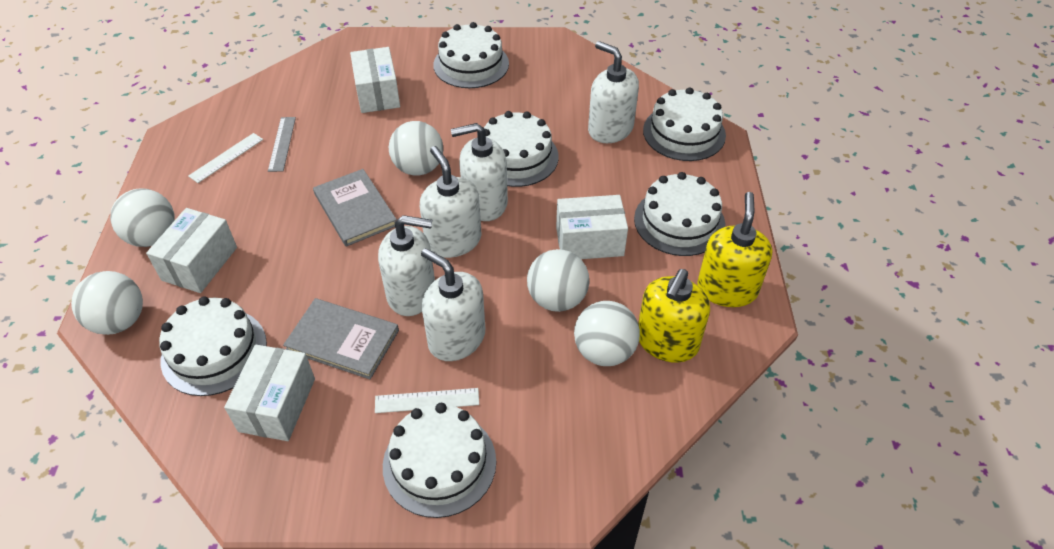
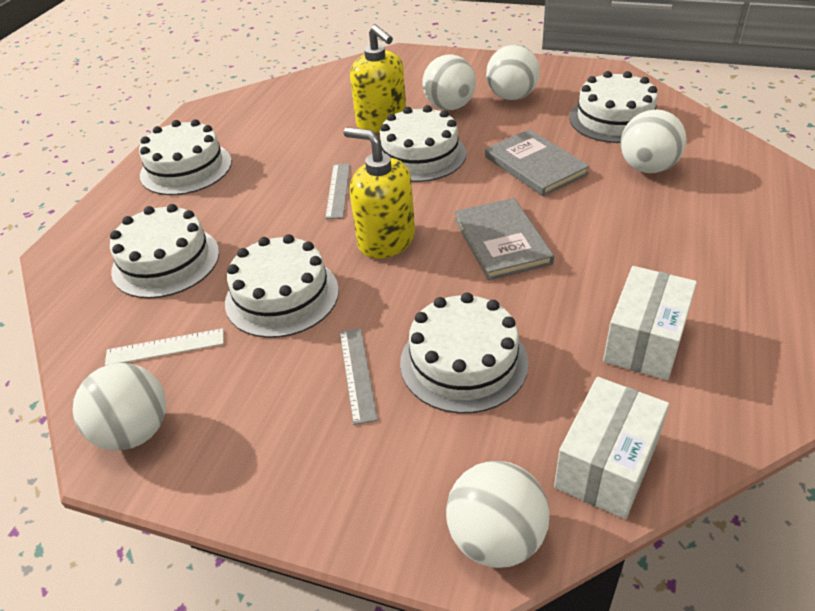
grey ruler: 1 -> 2
white box: 4 -> 2
white ruler: 2 -> 1
white soap dispenser: 5 -> 0

